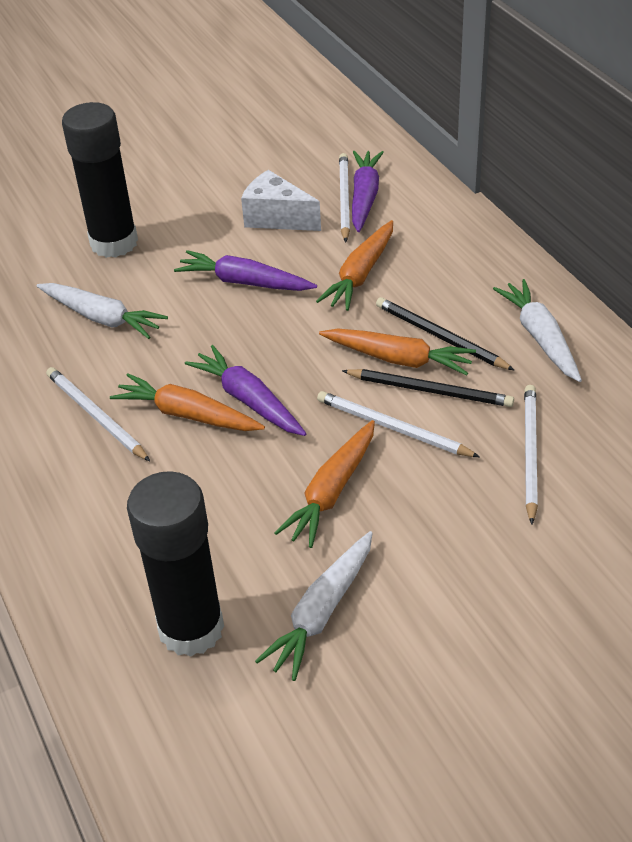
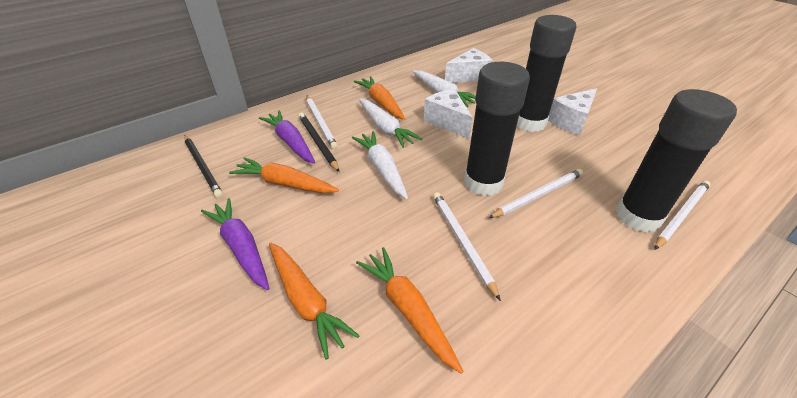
black glue stick: 2 -> 3
purple carrot: 3 -> 2
white cheese: 1 -> 3

